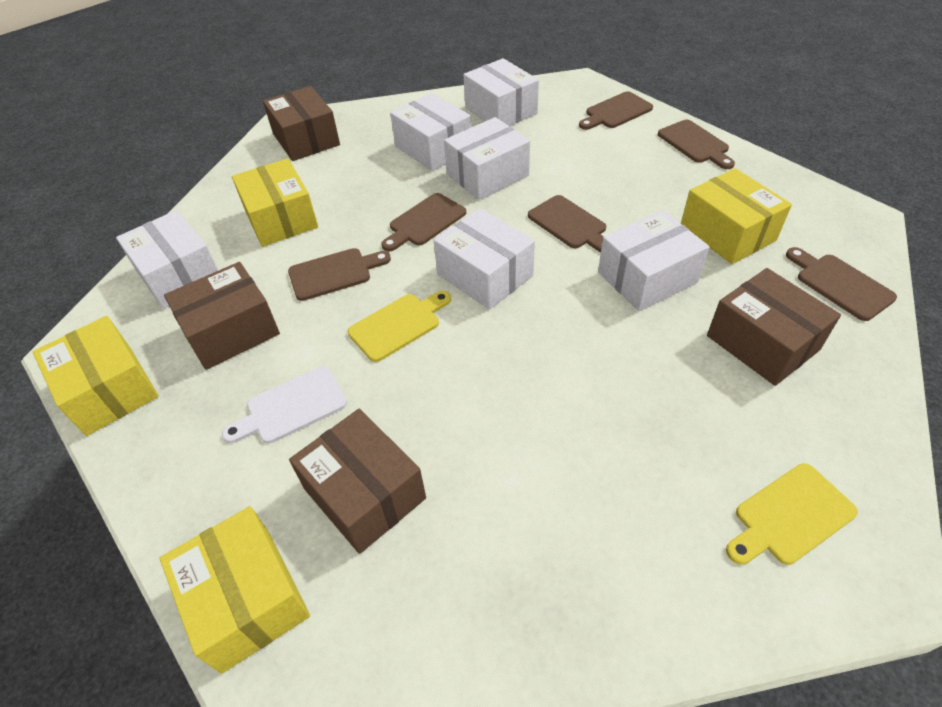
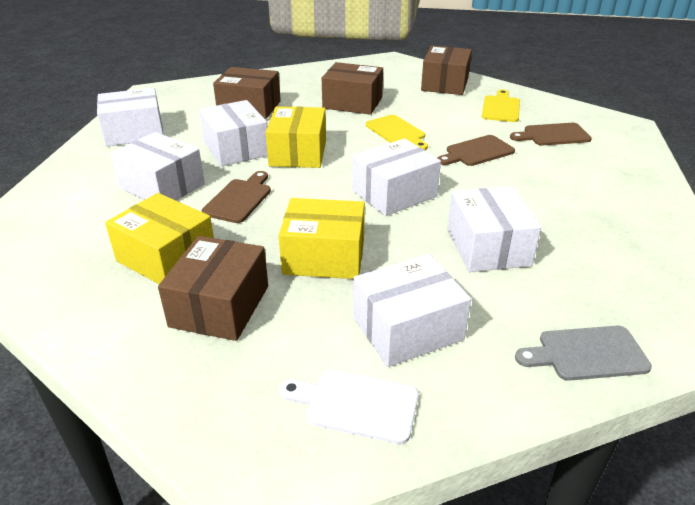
brown cutting board: 6 -> 3
grey cutting board: 0 -> 1
yellow box: 4 -> 3

